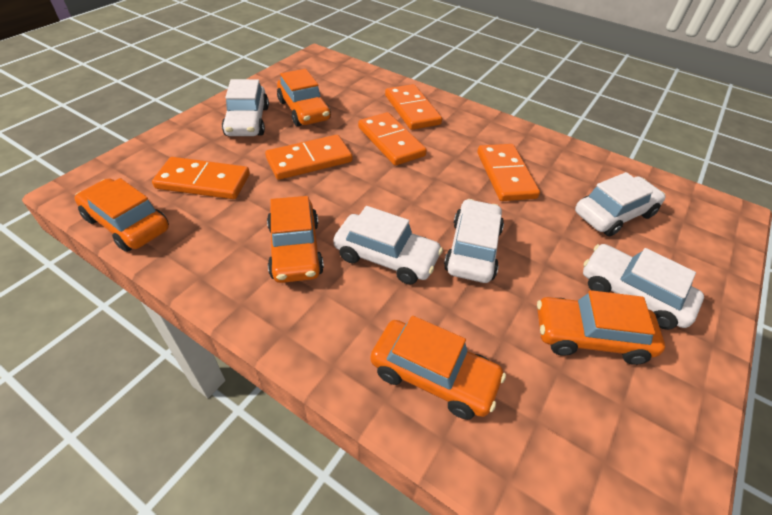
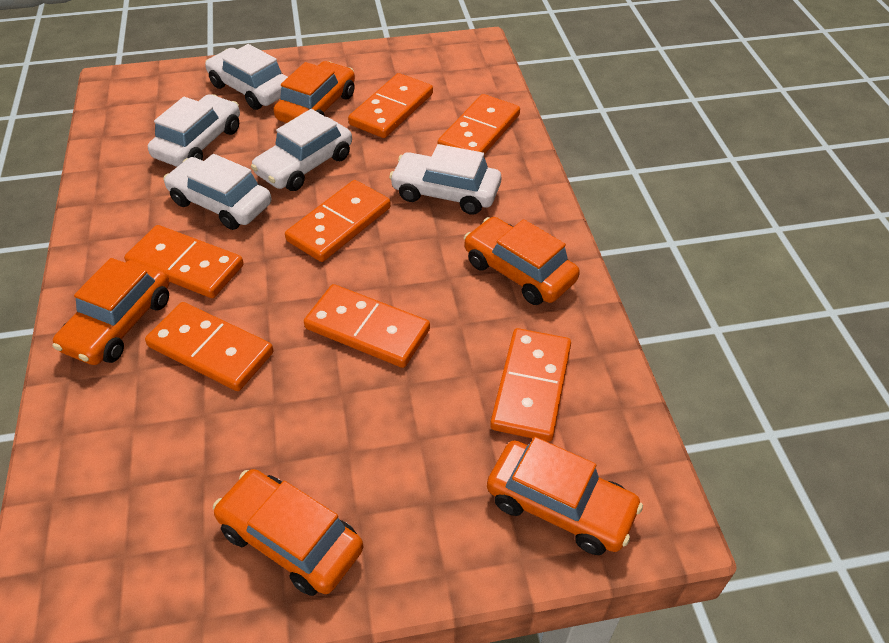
orange domino: 5 -> 7

